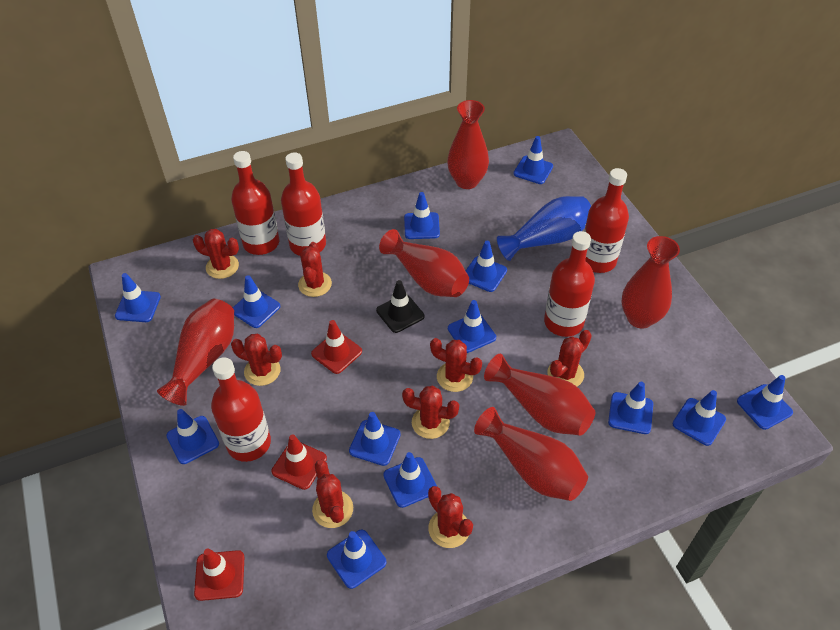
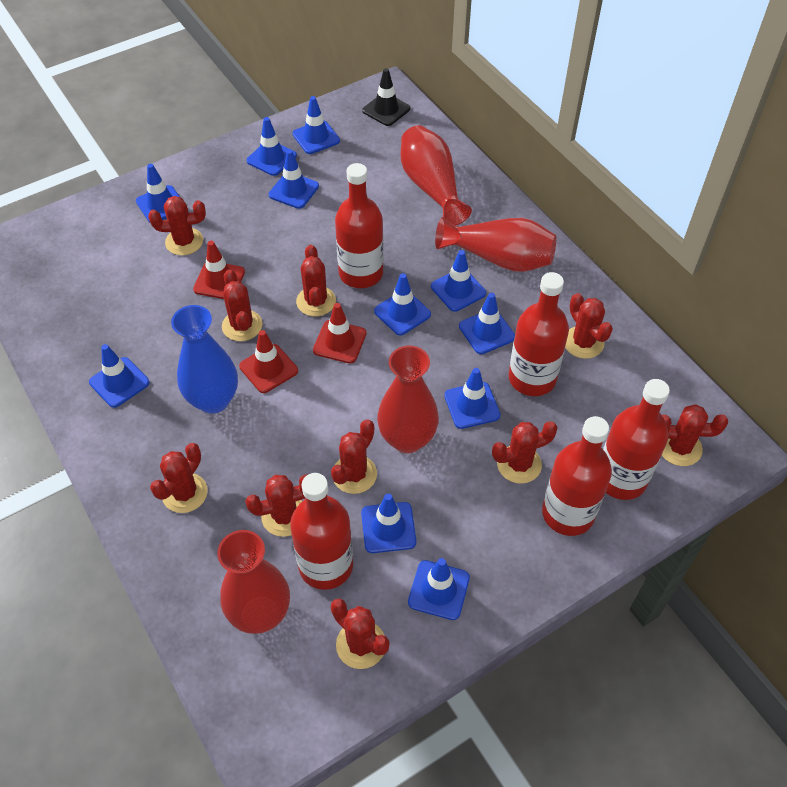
blue traffic cone: 13 -> 11
red cactus: 8 -> 10
red vase: 6 -> 4

